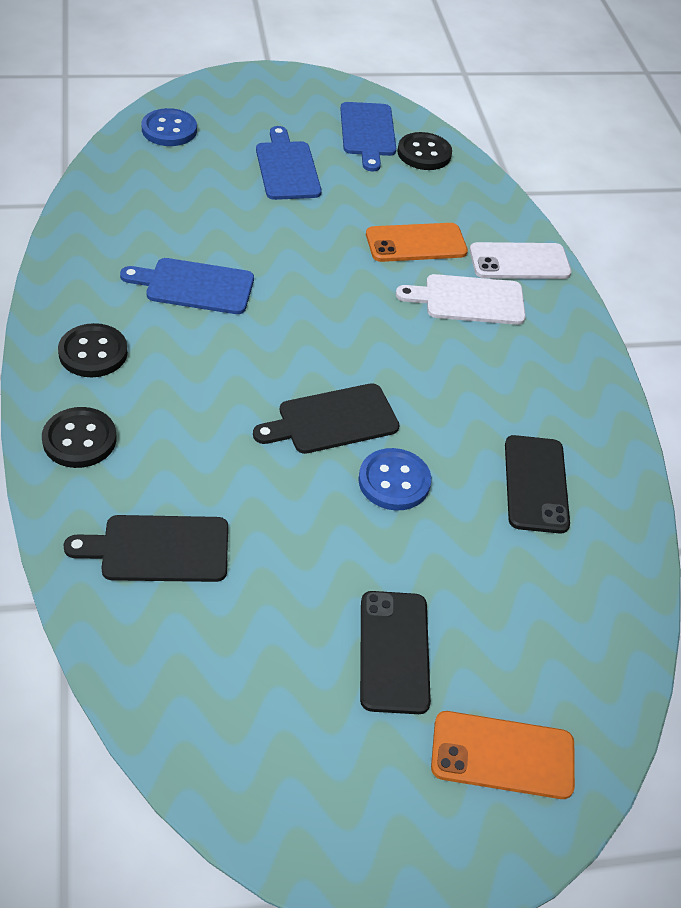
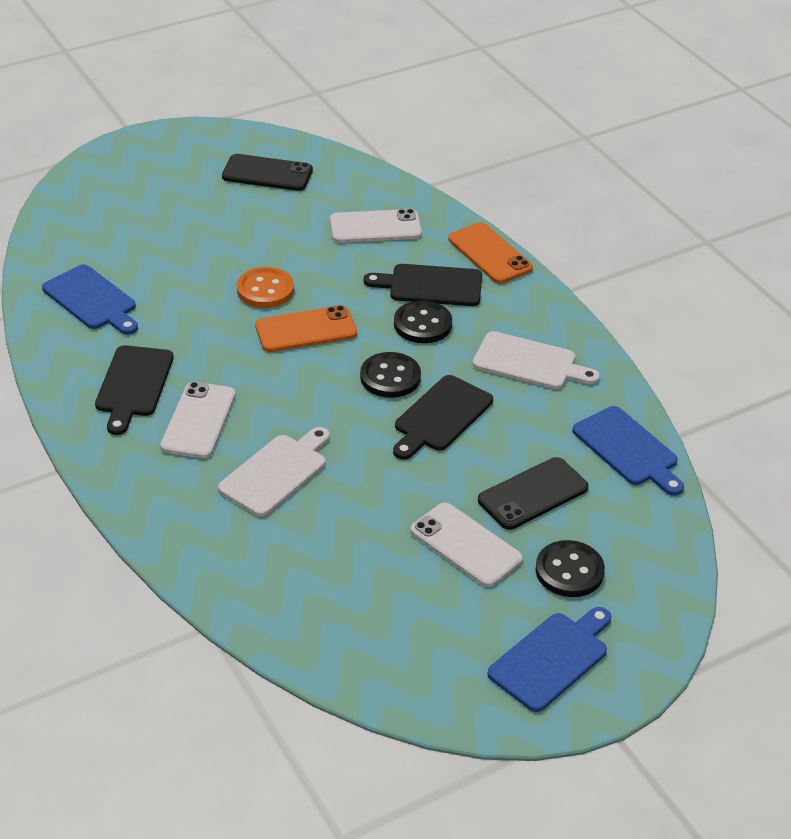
black cutting board: 2 -> 3
blue button: 2 -> 0
orange button: 0 -> 1
white cutting board: 1 -> 2
white phone: 1 -> 3

